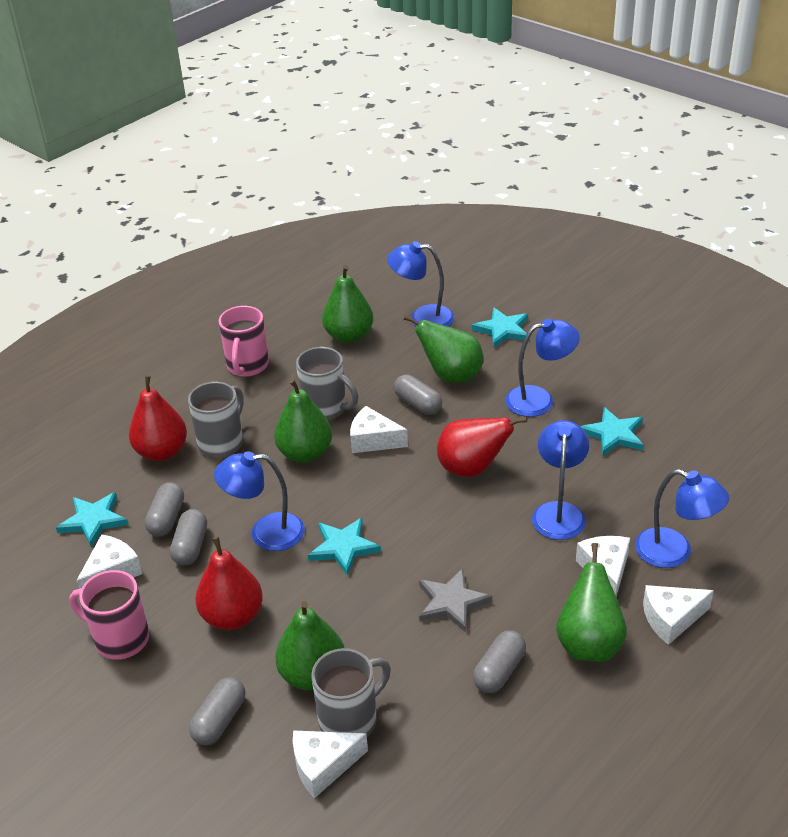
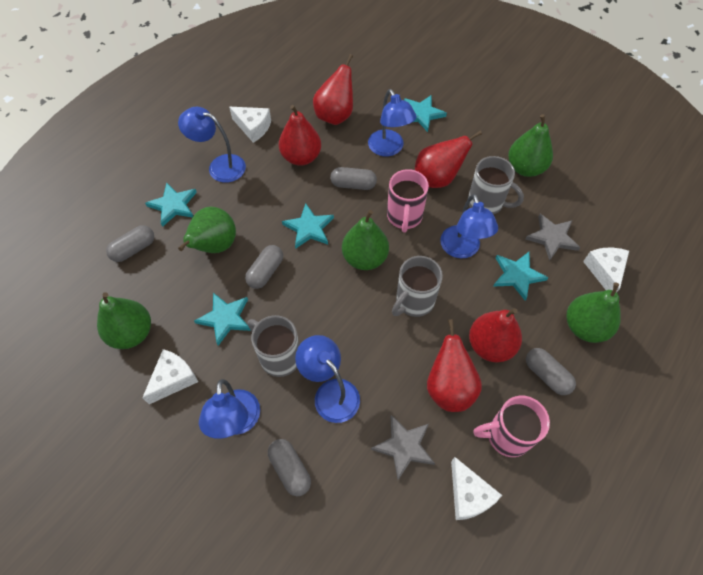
grey star: 1 -> 2
red pear: 3 -> 5
turquoise star: 4 -> 5
white cheese: 5 -> 4

